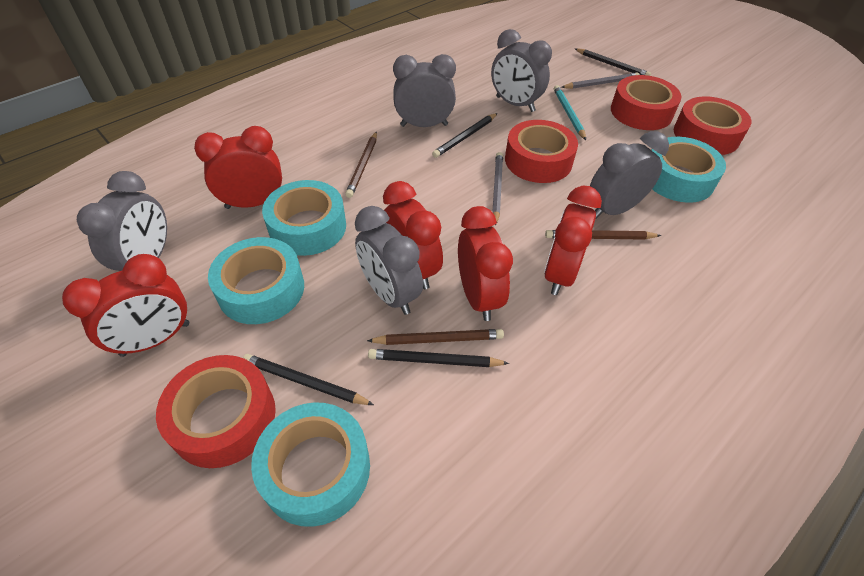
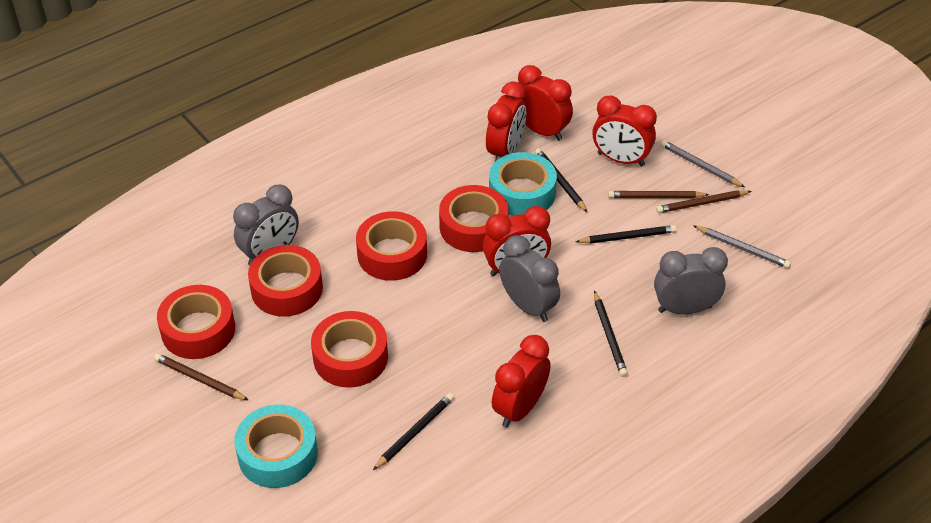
grey clock: 5 -> 3
red tape: 4 -> 5
turquoise pencil: 1 -> 0
turquoise tape: 4 -> 2

